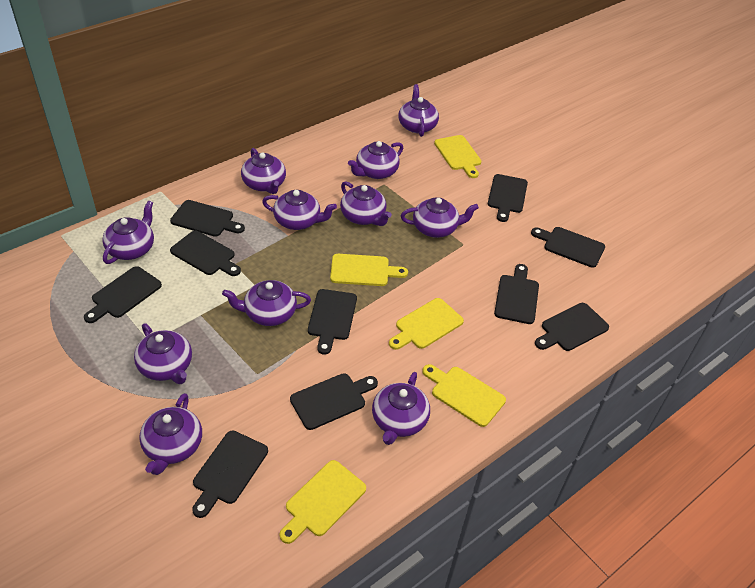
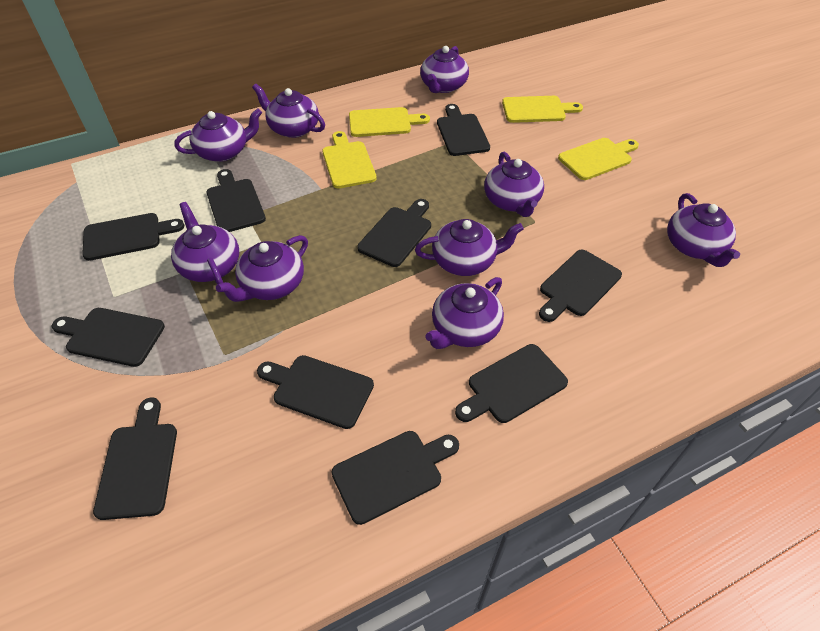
purple teapot: 11 -> 9
yellow cutting board: 5 -> 4

